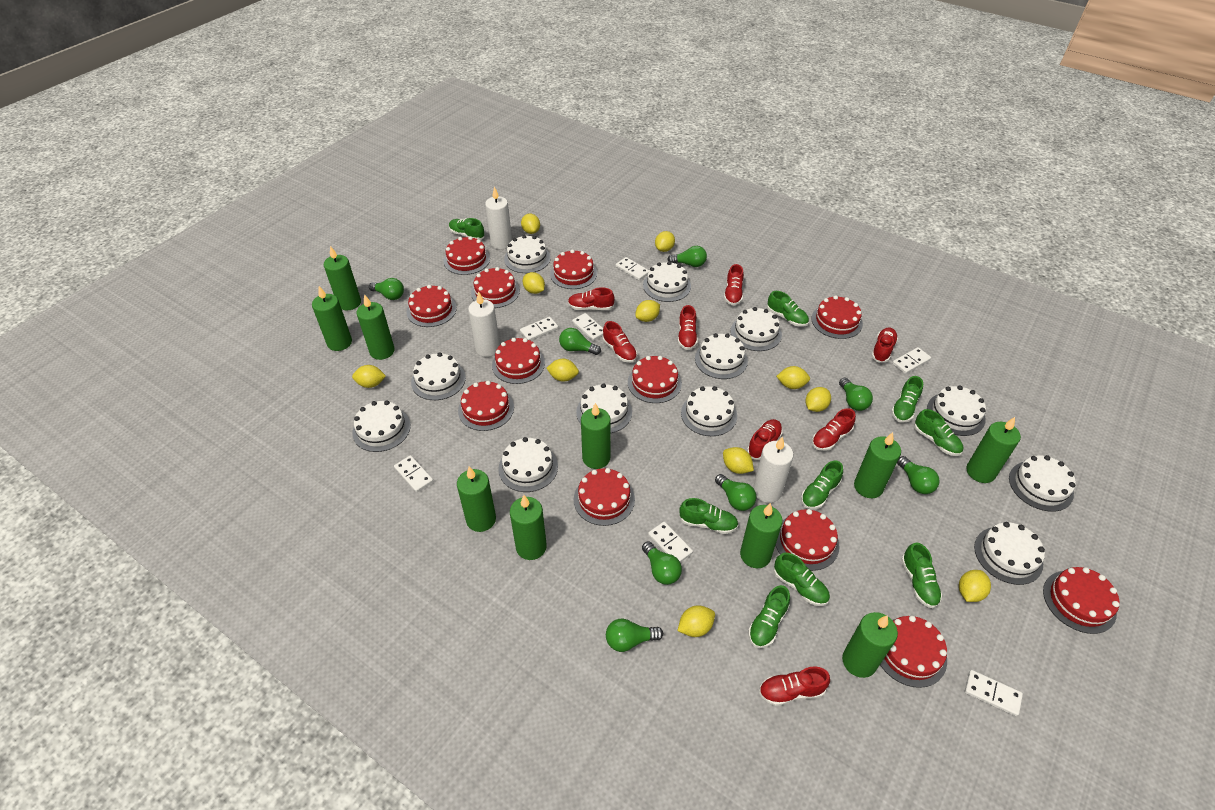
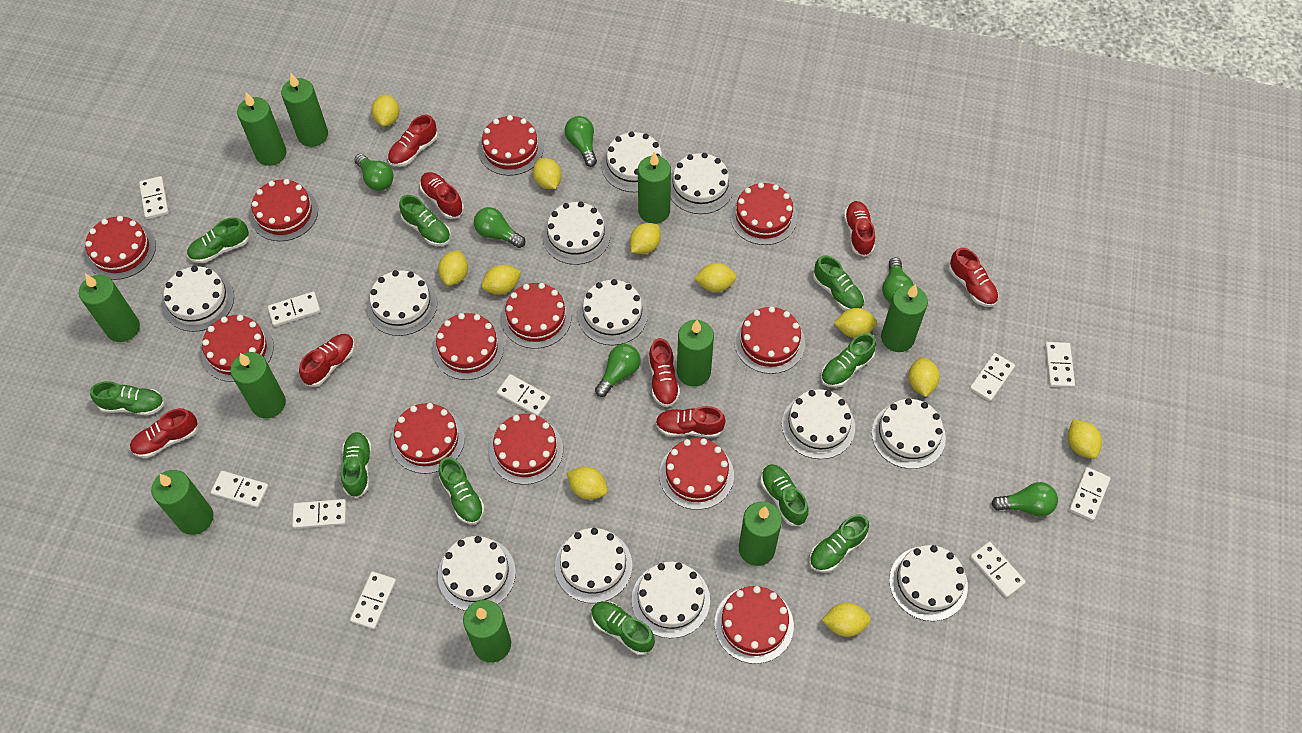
green light bulb: 8 -> 6
green shoe: 9 -> 10
white candle: 3 -> 0
white domino: 7 -> 10

